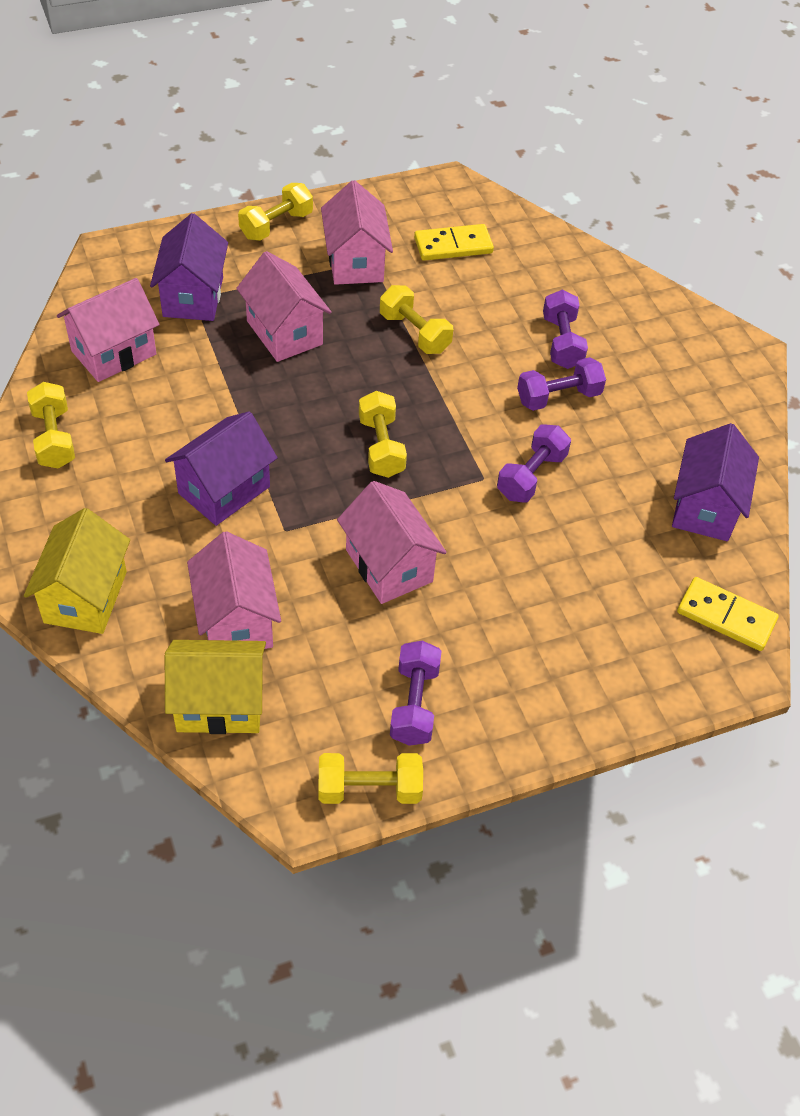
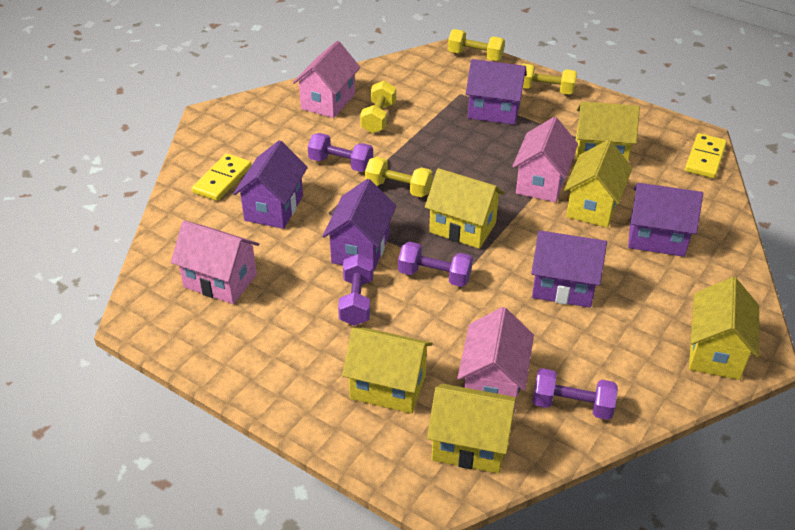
pink house: 5 -> 4
purple house: 3 -> 5
yellow dumbbell: 5 -> 4
yellow house: 2 -> 6

